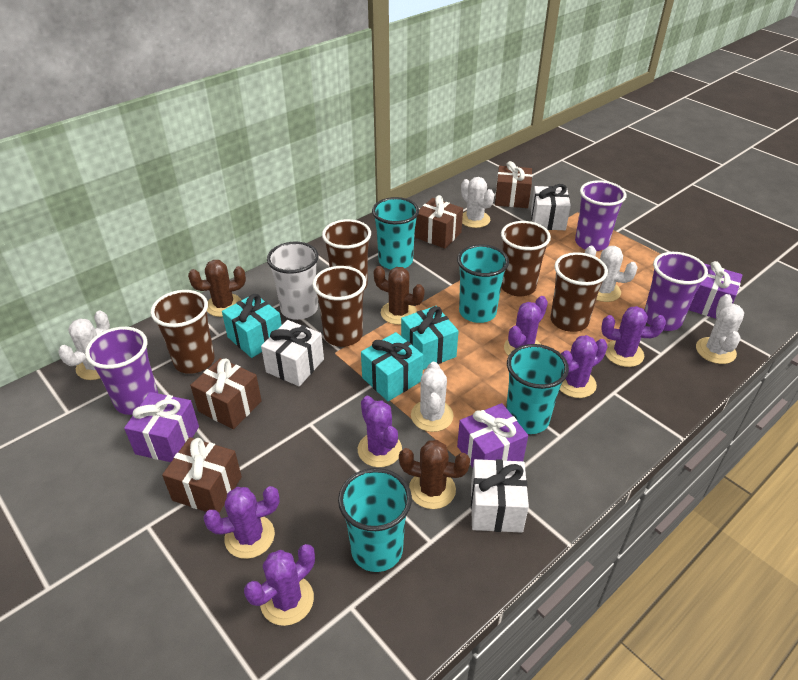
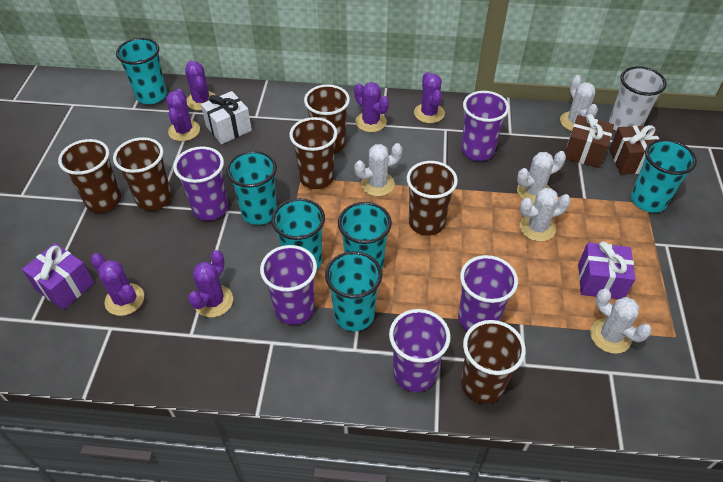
brown cactus: 3 -> 0
brown cup: 5 -> 6
brown gift: 4 -> 2
purple cup: 3 -> 5
purple gift: 3 -> 2
turquoise cup: 4 -> 6
turquoise gift: 3 -> 0
white gift: 3 -> 1

